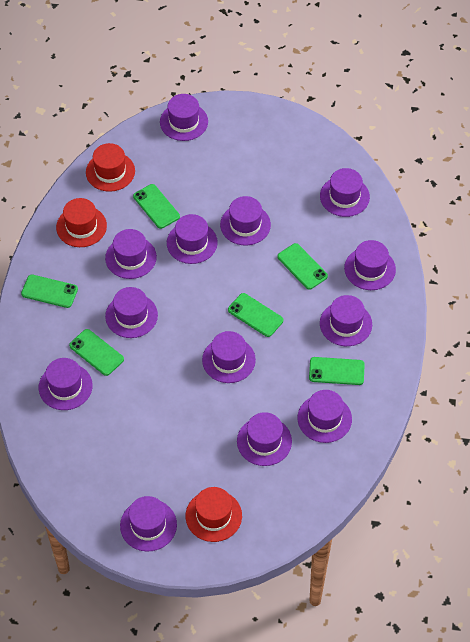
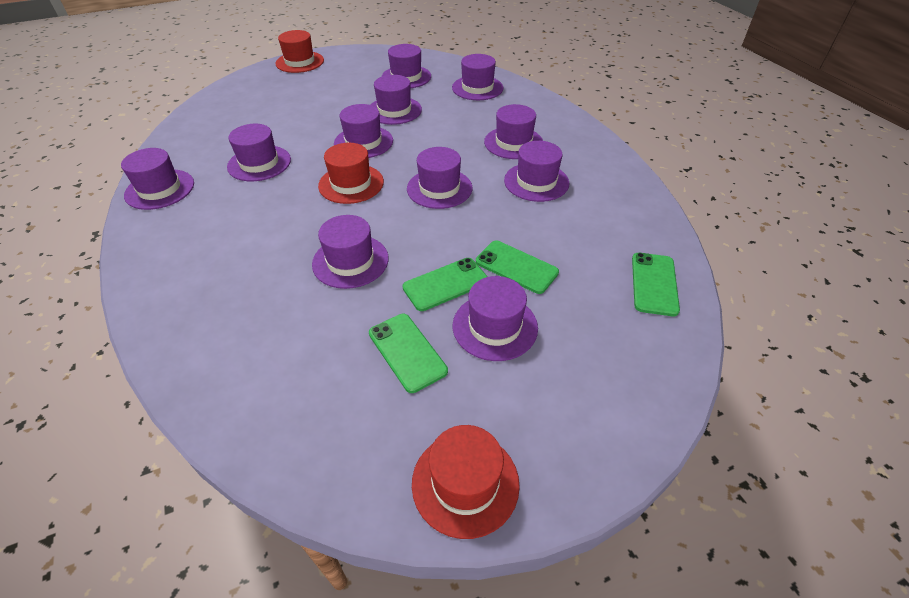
green phone: 6 -> 4
purple hat: 13 -> 11

